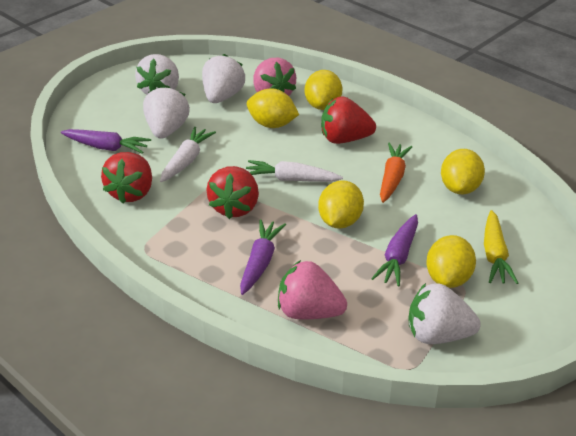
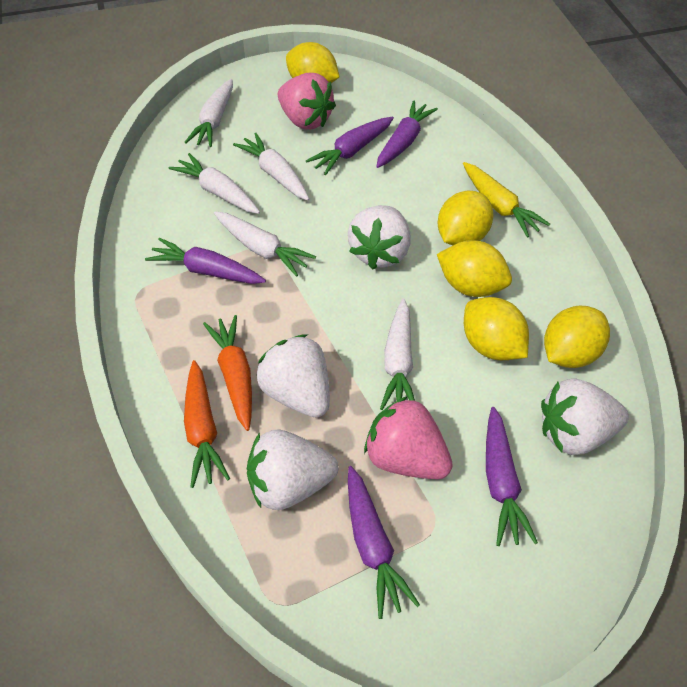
orange carrot: 1 -> 2
purple carrot: 3 -> 5
red strawberry: 3 -> 0
white carrot: 2 -> 5

